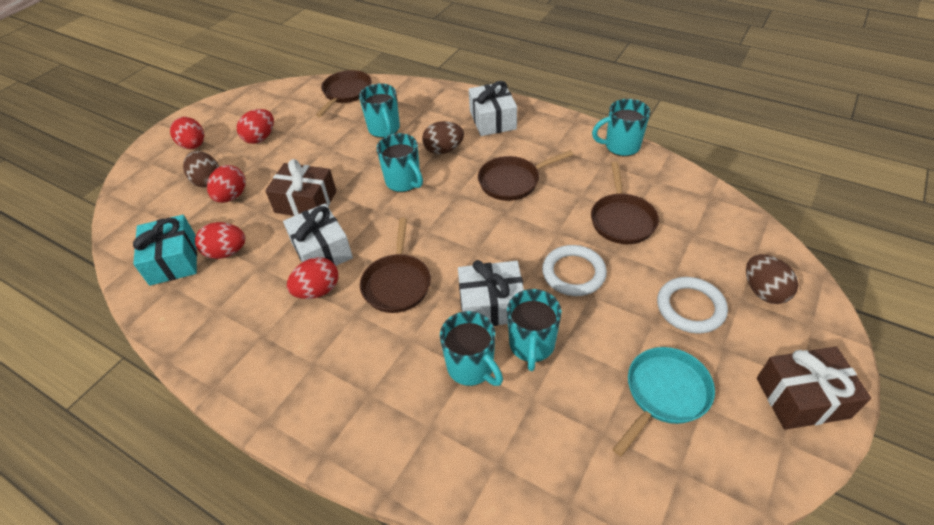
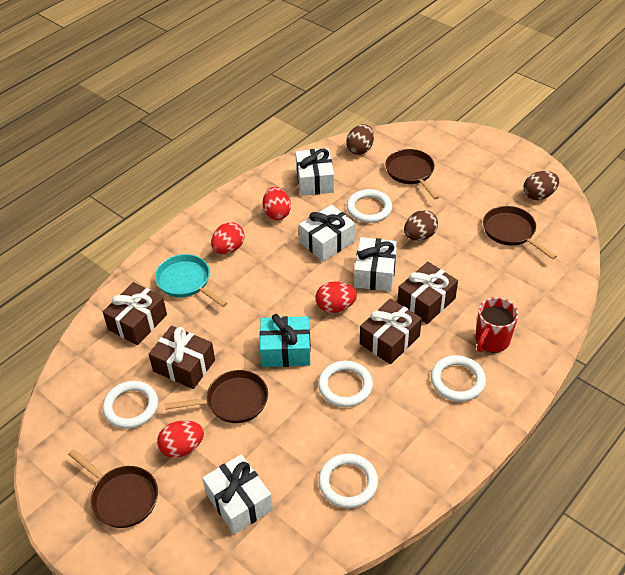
brown gift: 2 -> 4
red egg: 5 -> 4
red mug: 0 -> 1
turquoise mug: 5 -> 0
white gift: 3 -> 4
white ring: 2 -> 5

